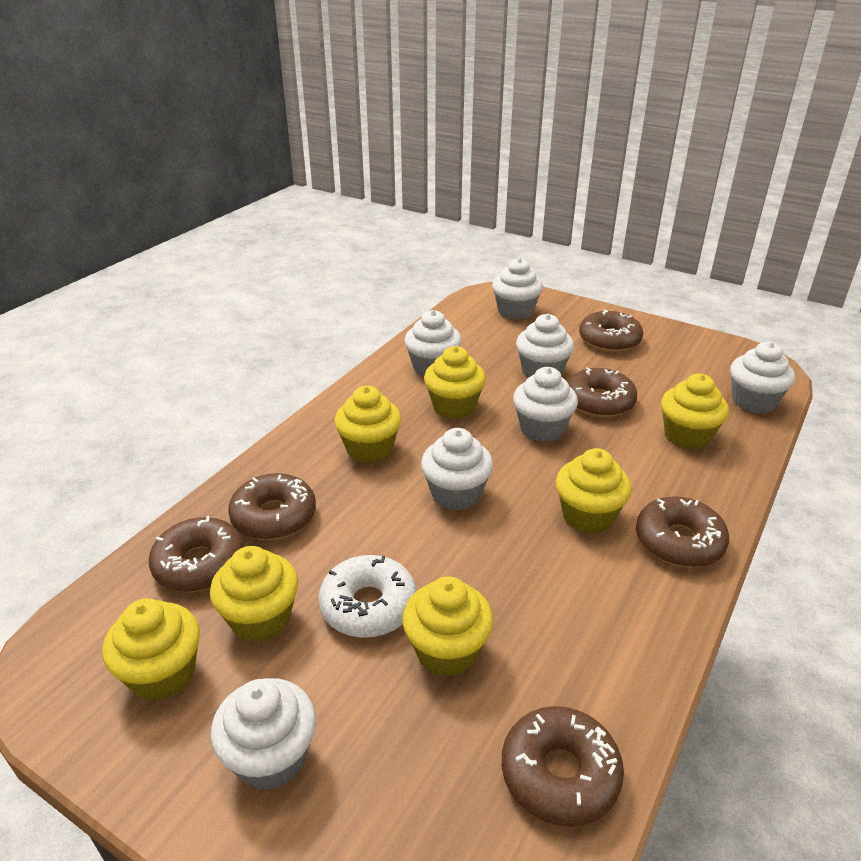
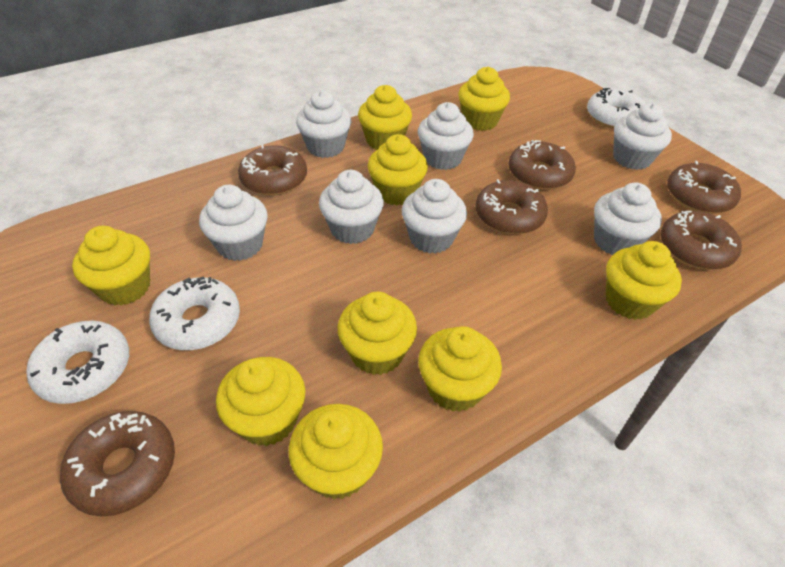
white donut: 1 -> 3
yellow cupcake: 7 -> 9

